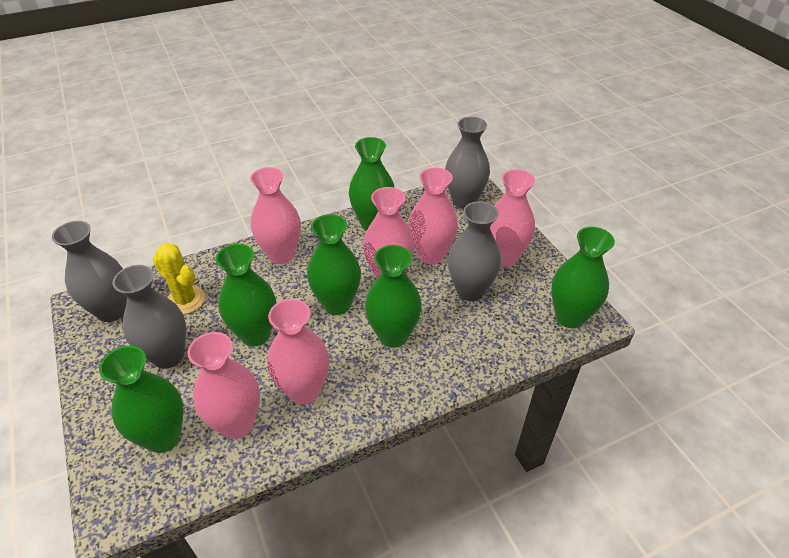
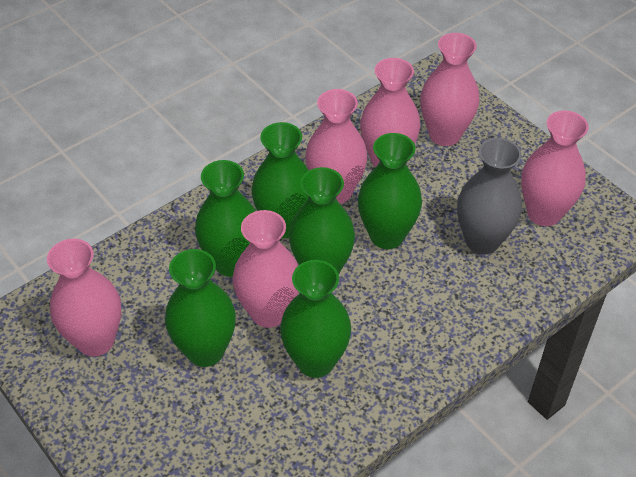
grey vase: 4 -> 1
yellow cactus: 1 -> 0

